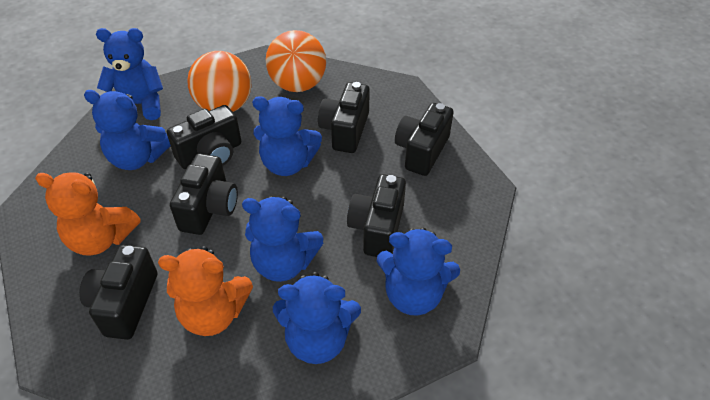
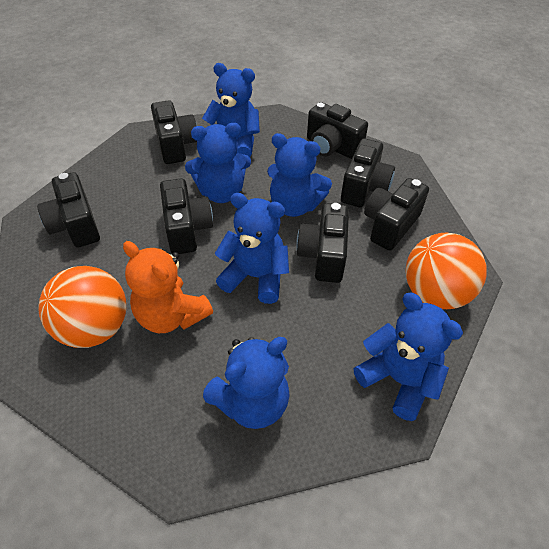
black camera: 6 -> 7
orange teddy bear: 2 -> 1

